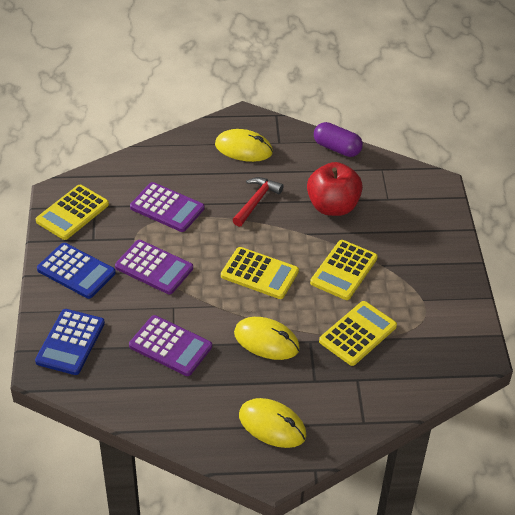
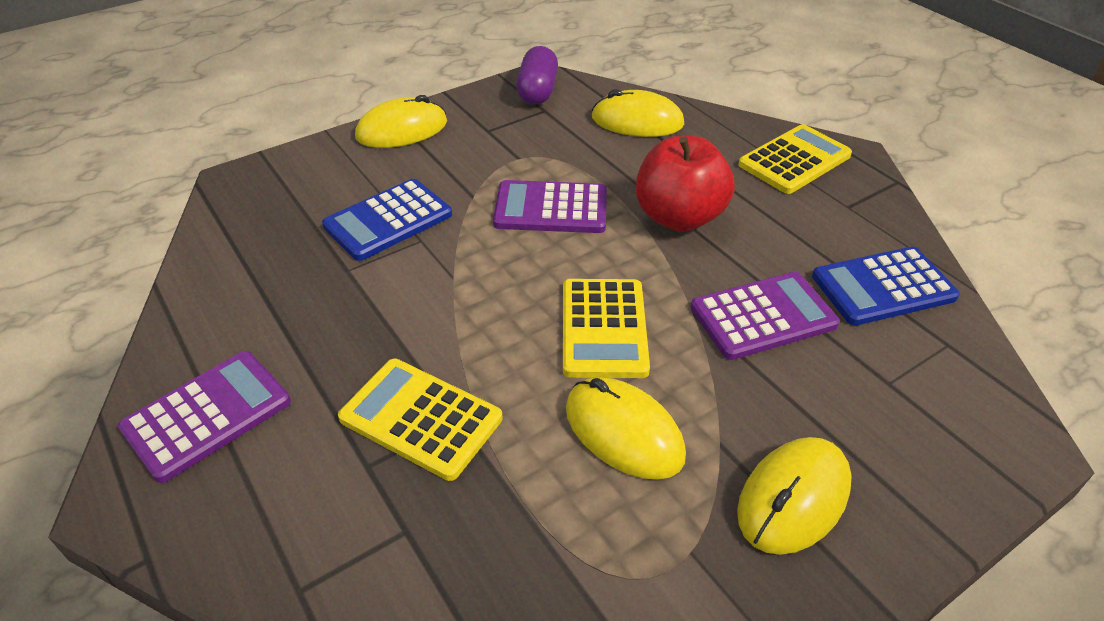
red hammer: 1 -> 0
yellow calculator: 4 -> 3
yellow mouse: 3 -> 4

